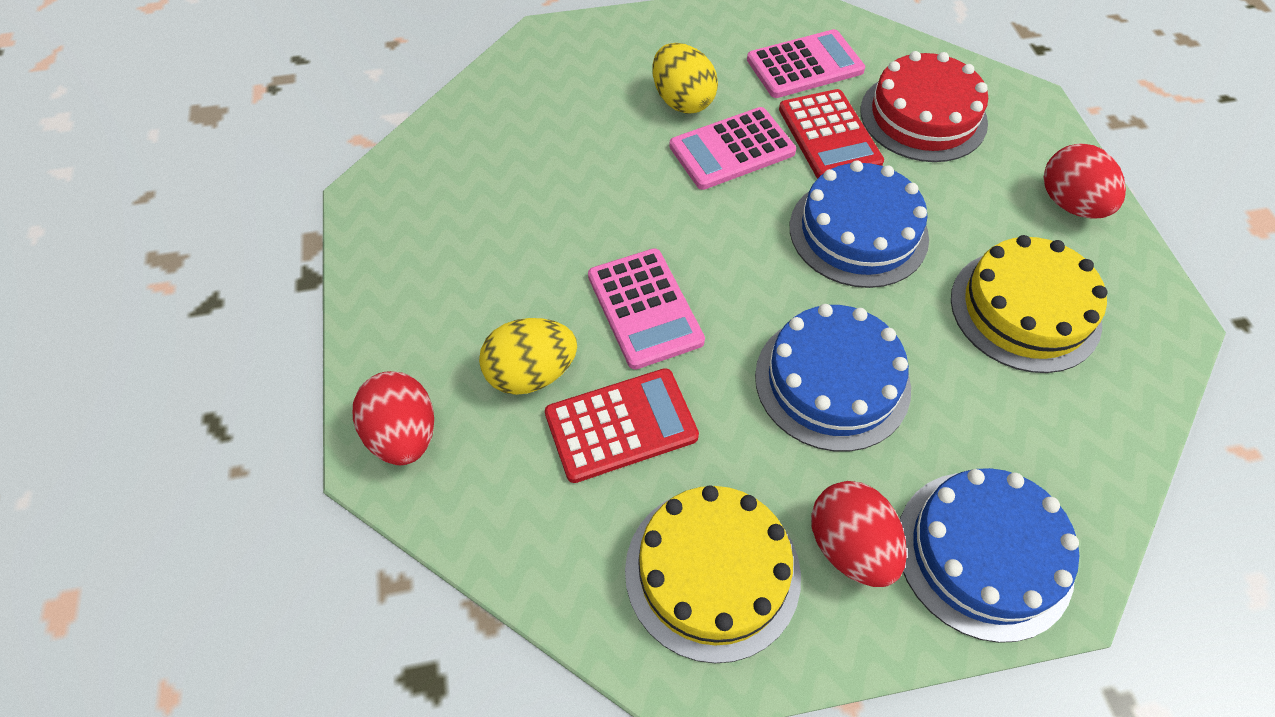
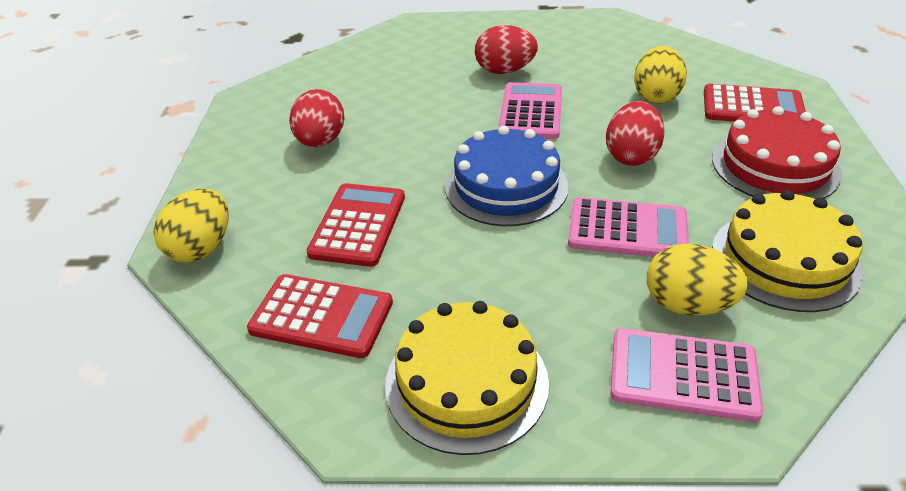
blue cake: 3 -> 1
red calculator: 2 -> 3
yellow egg: 2 -> 3

